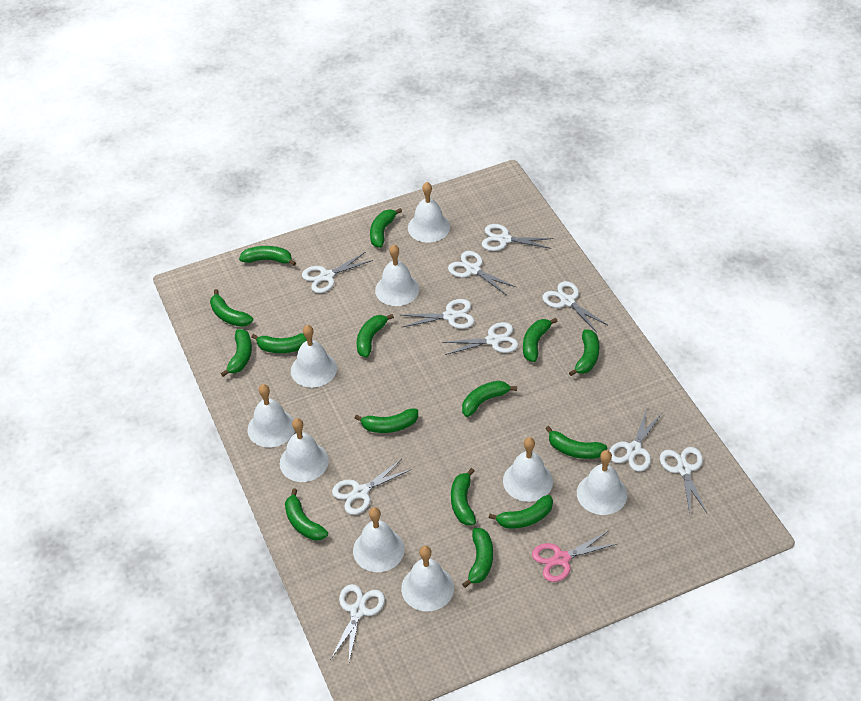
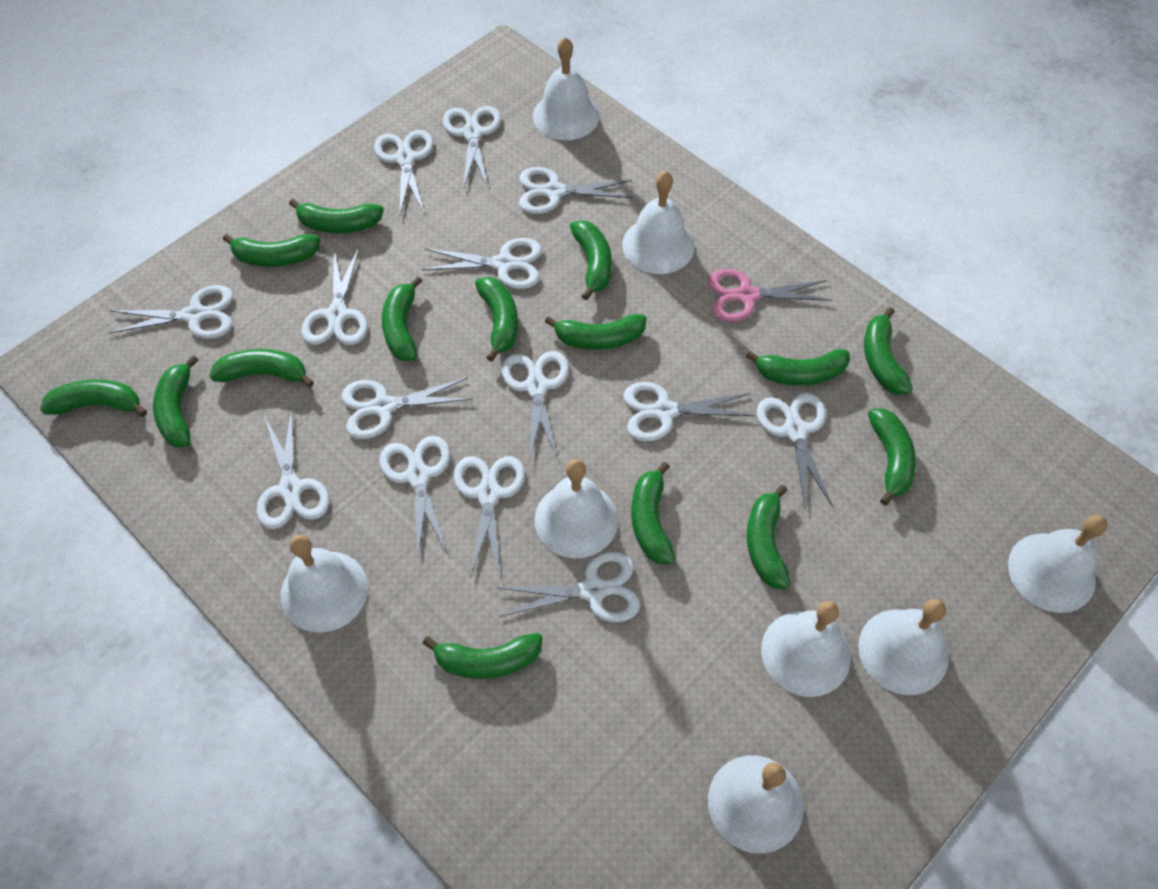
white bell: 9 -> 8
white scissors: 10 -> 14

